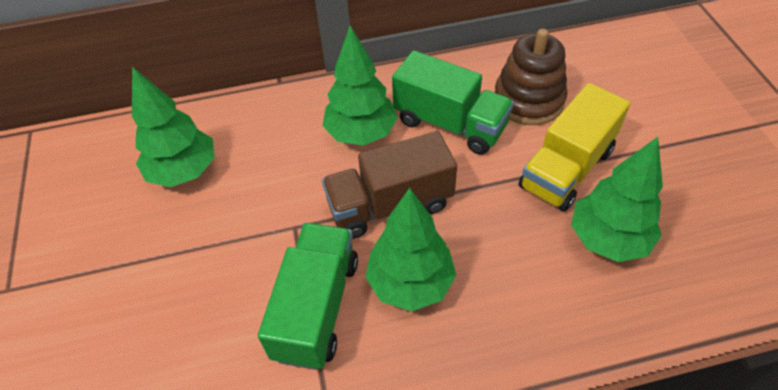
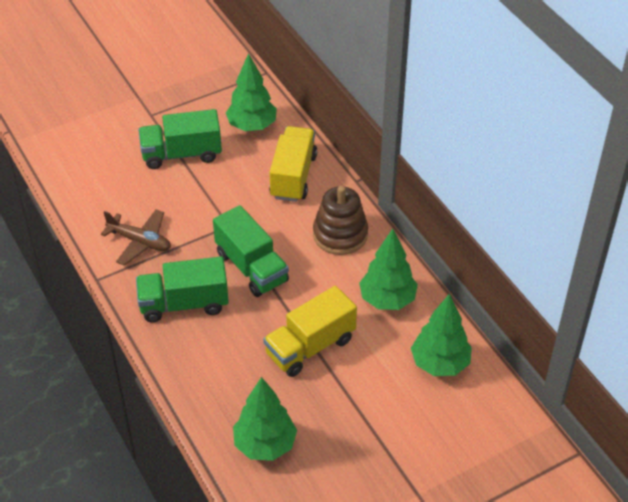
brown plane: 0 -> 1
brown truck: 1 -> 0
green truck: 2 -> 3
yellow truck: 1 -> 2

